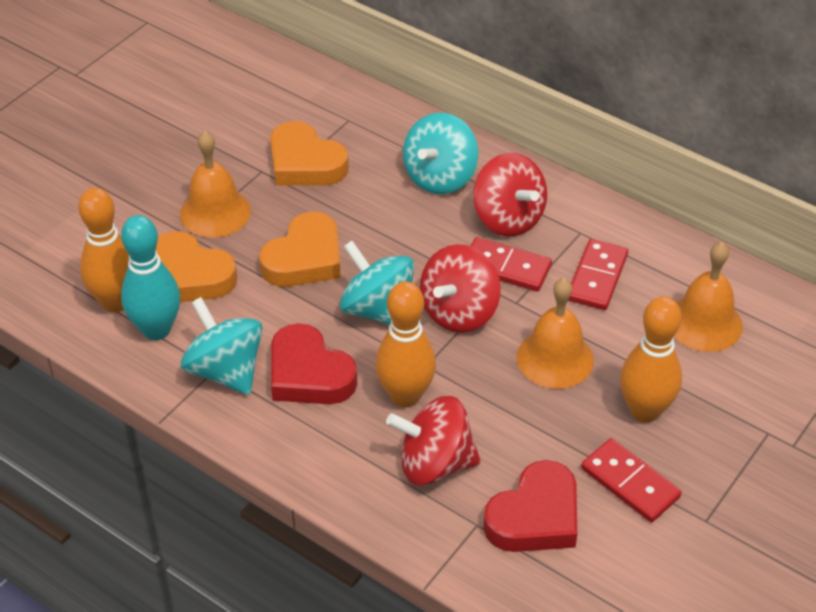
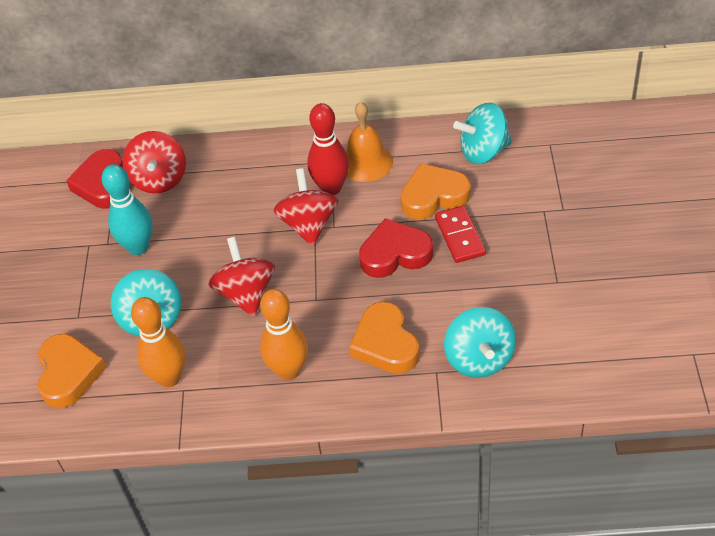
orange bell: 3 -> 1
orange bowling pin: 3 -> 2
red bowling pin: 0 -> 1
red domino: 3 -> 1

